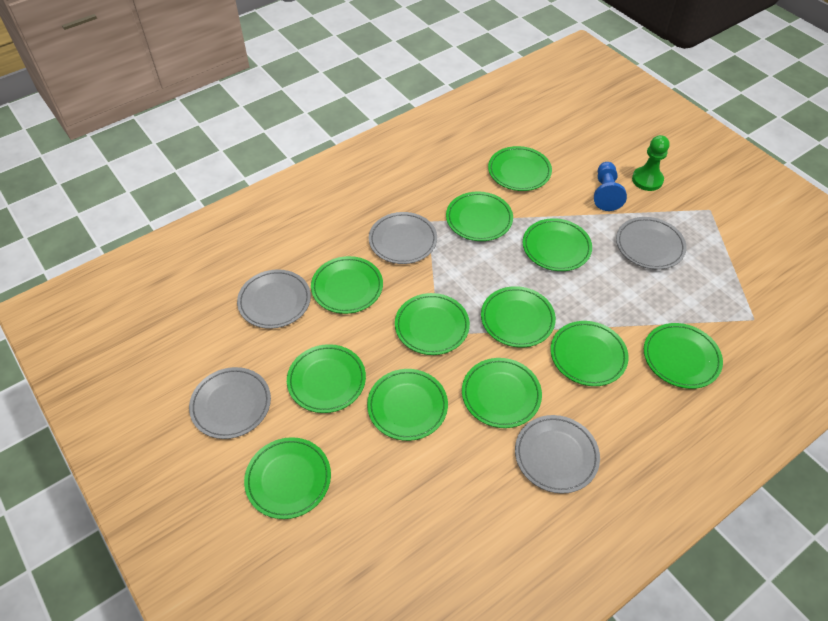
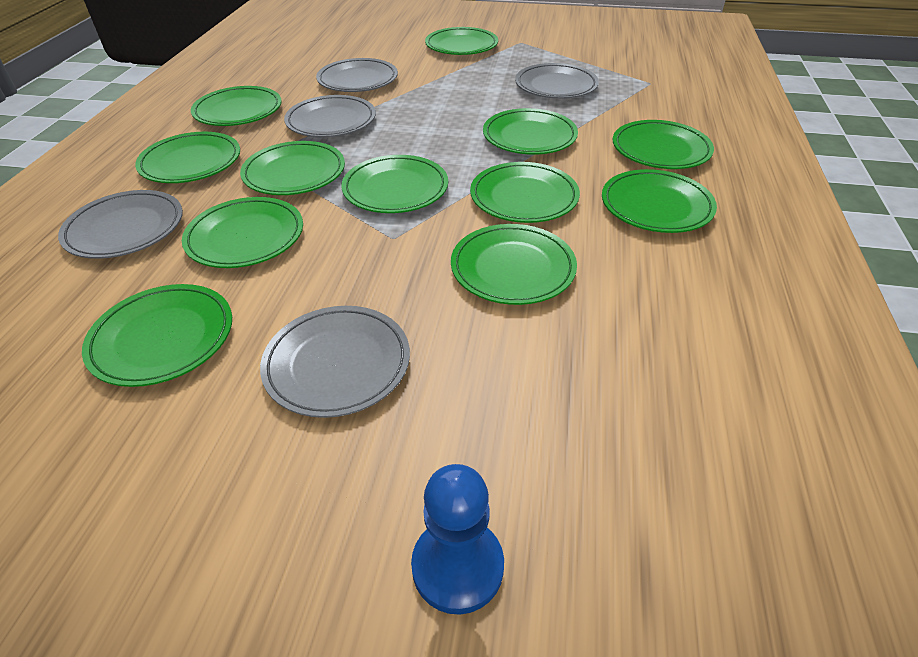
green pawn: 1 -> 0

